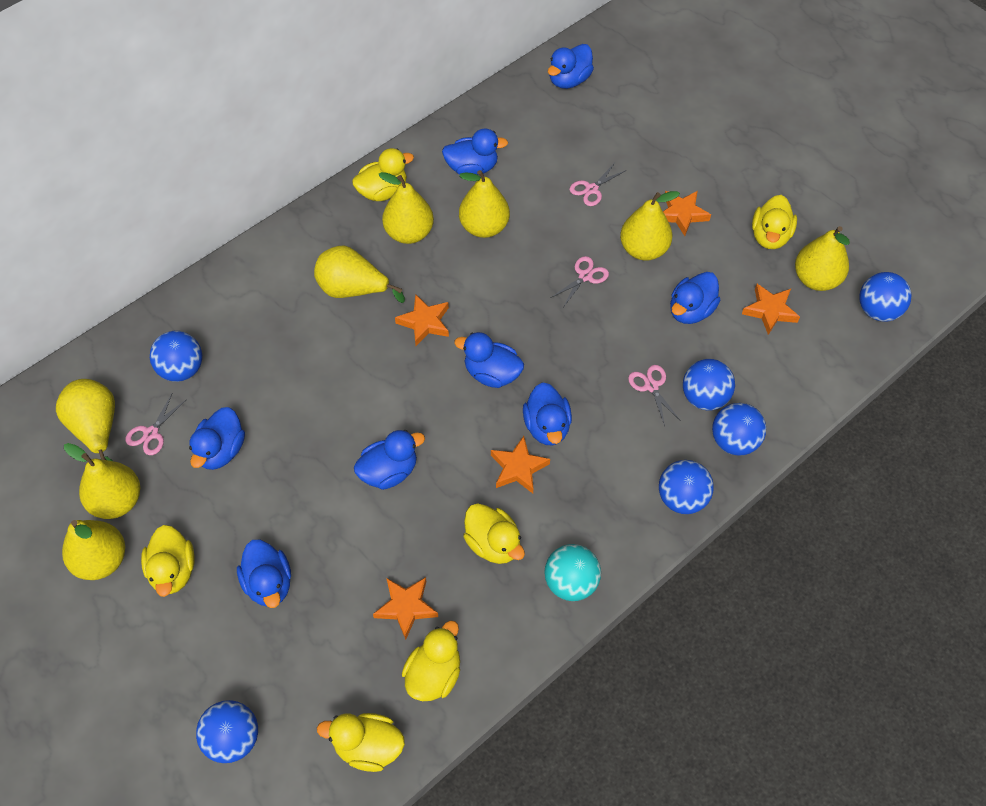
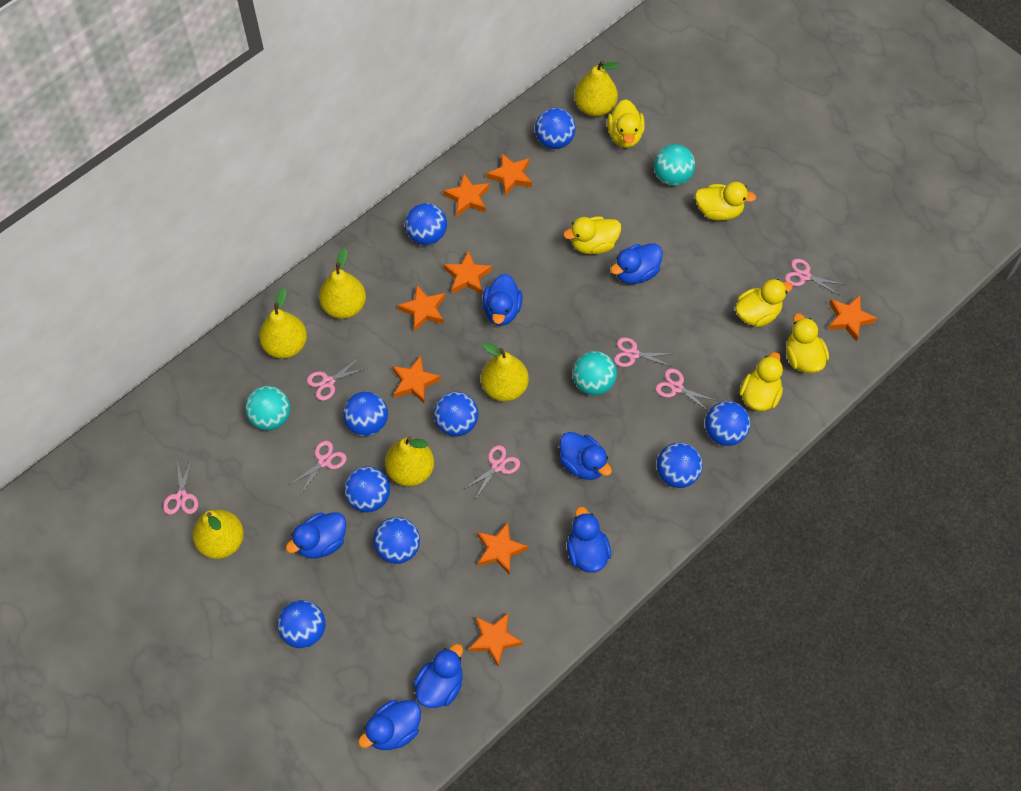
blue ball: 6 -> 9
blue duck: 8 -> 7
orange star: 5 -> 8
pink scissors: 4 -> 7
turquoise ball: 1 -> 3
yellow pear: 8 -> 6

